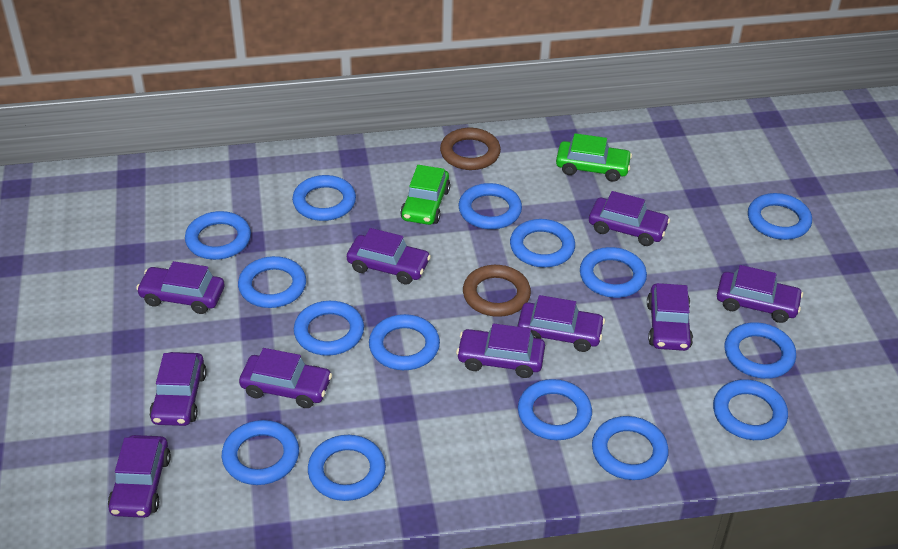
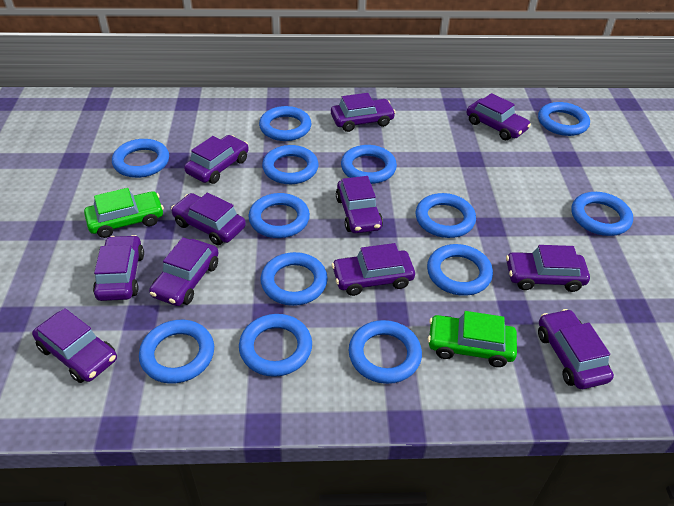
blue ring: 15 -> 13
brown ring: 2 -> 0
purple car: 10 -> 11

